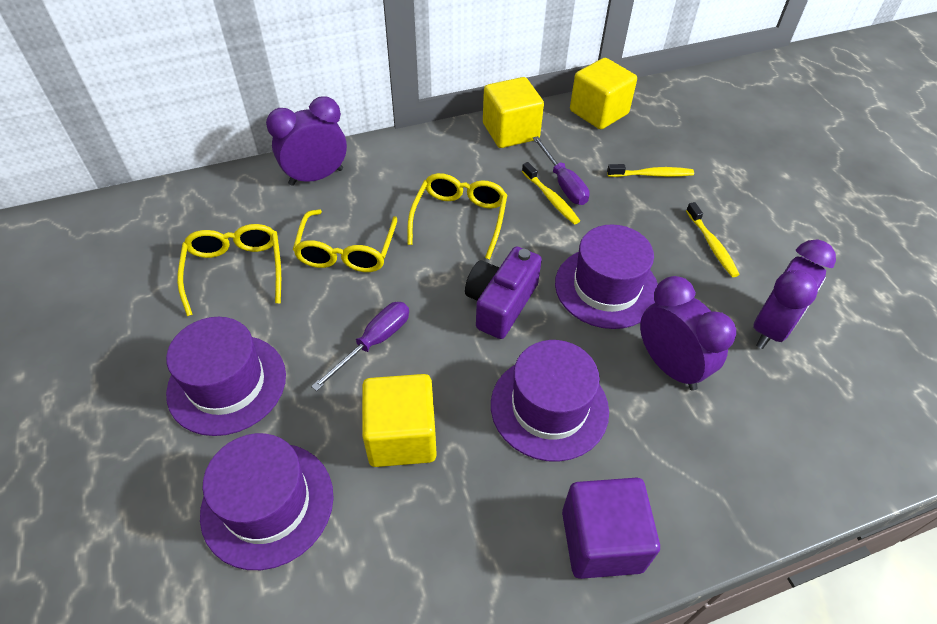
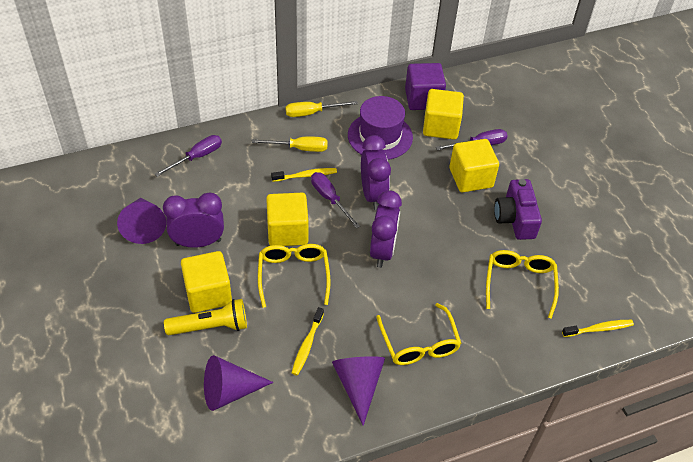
purple cone: 0 -> 3
purple hat: 4 -> 1
purple screwdriver: 2 -> 3
yellow cube: 3 -> 4
yellow flashlight: 0 -> 1
yellow screwdriver: 0 -> 2

